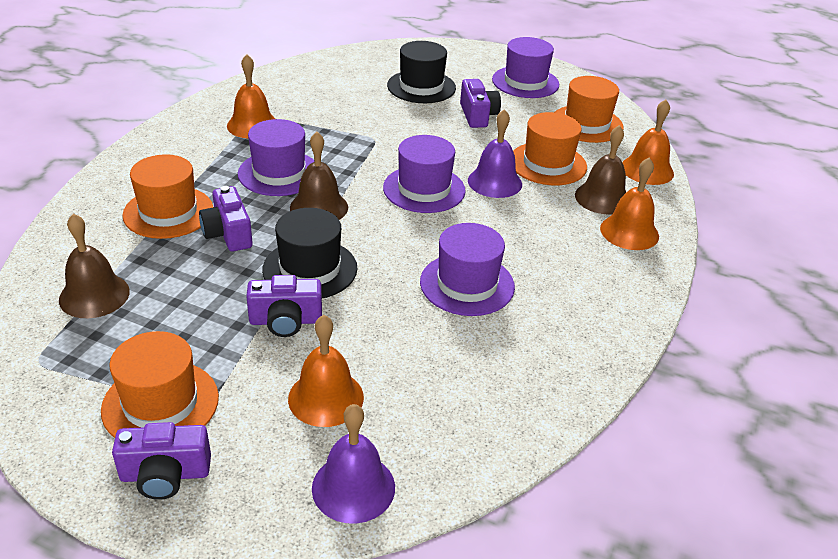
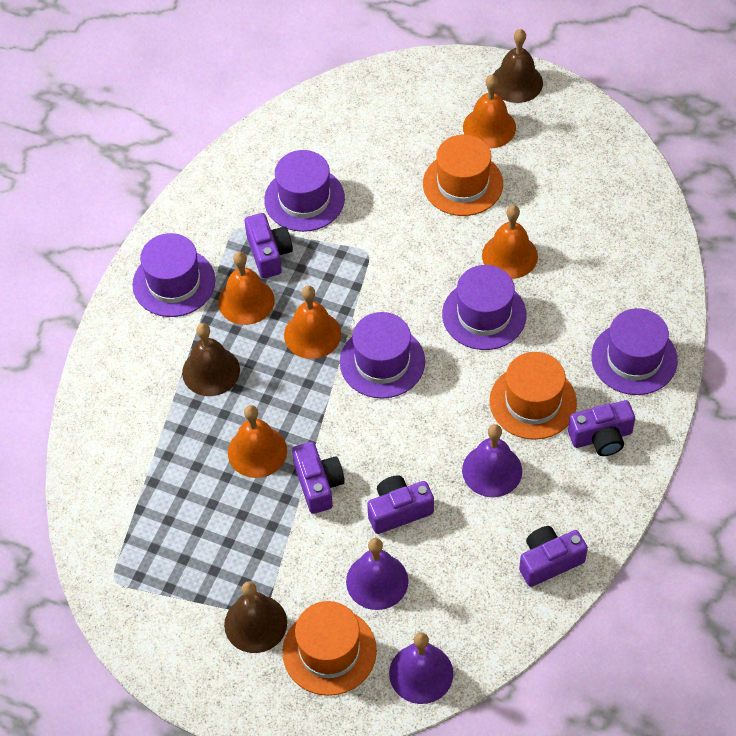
black hat: 2 -> 0
orange bell: 4 -> 5
orange hat: 4 -> 3
purple bell: 2 -> 3
purple camera: 4 -> 5
purple hat: 4 -> 5

